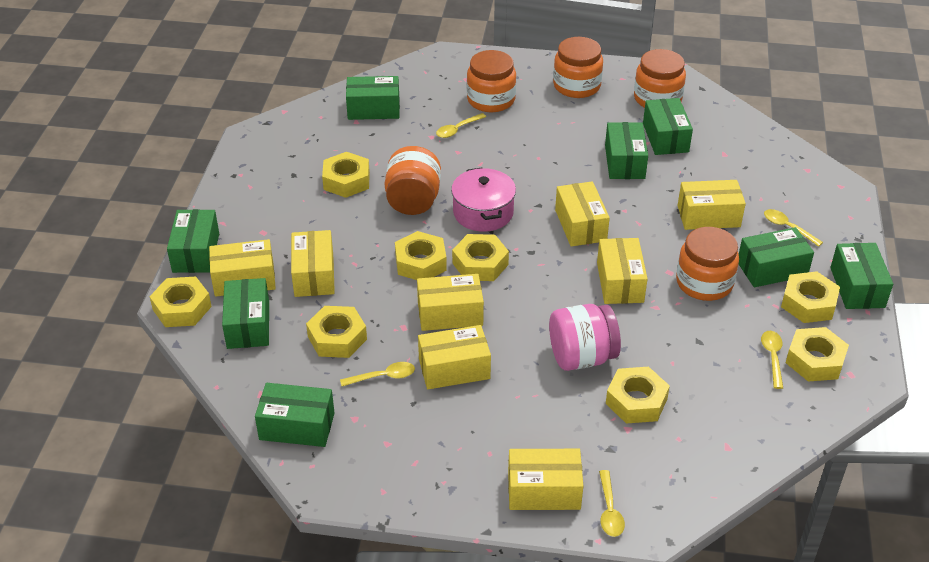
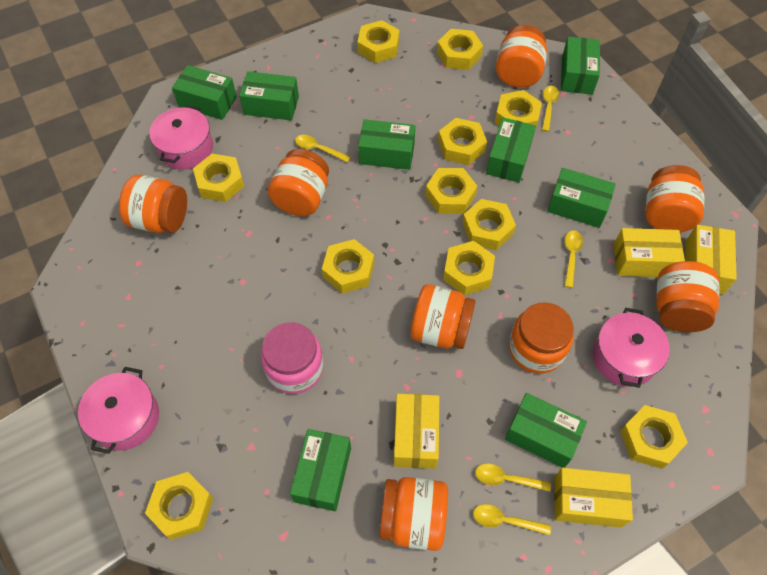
orange jar: 5 -> 8
pink pot: 1 -> 3
yellow box: 8 -> 4
yellow nut: 8 -> 11

